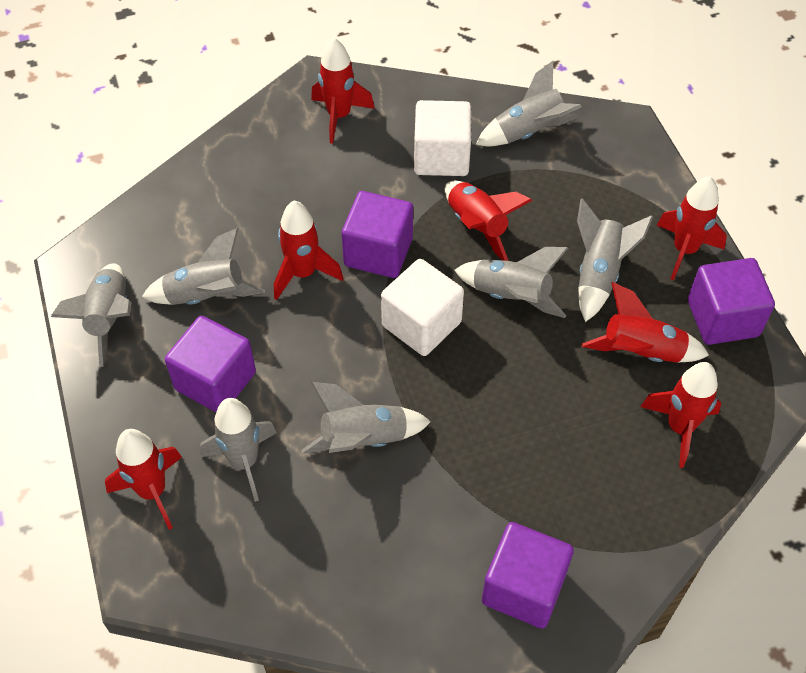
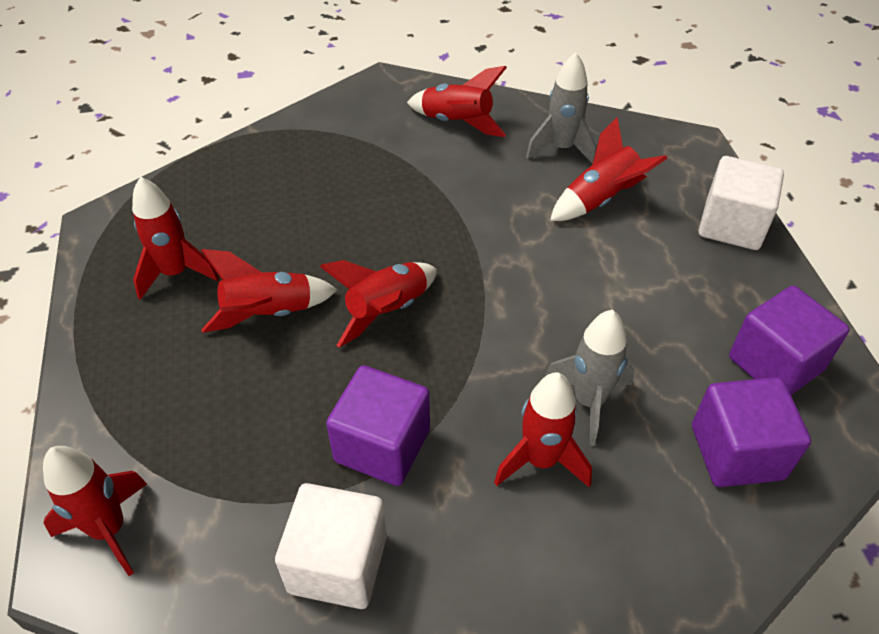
grey rocket: 7 -> 2
purple cube: 4 -> 3

